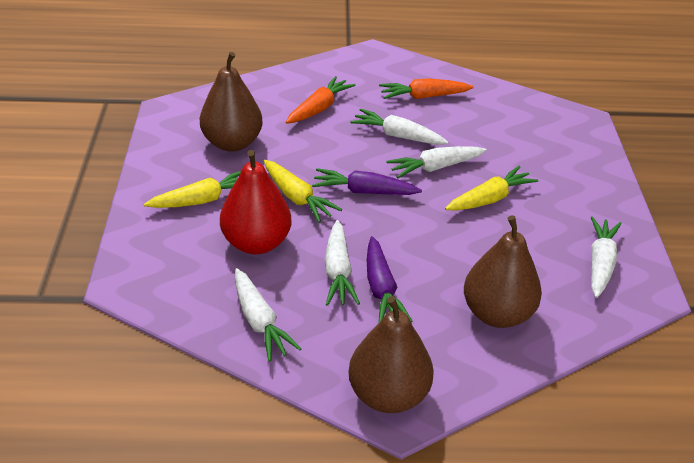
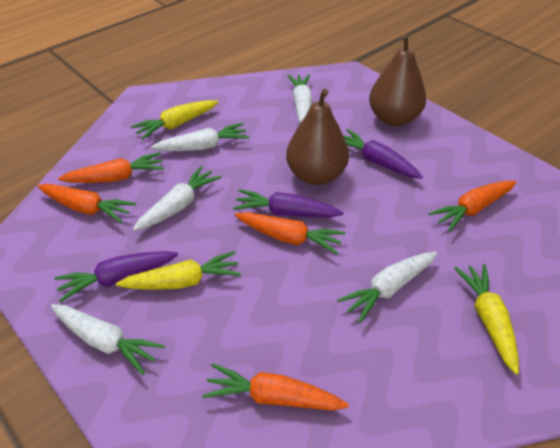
brown pear: 3 -> 2
orange carrot: 2 -> 5
purple carrot: 2 -> 3
red pear: 1 -> 0

